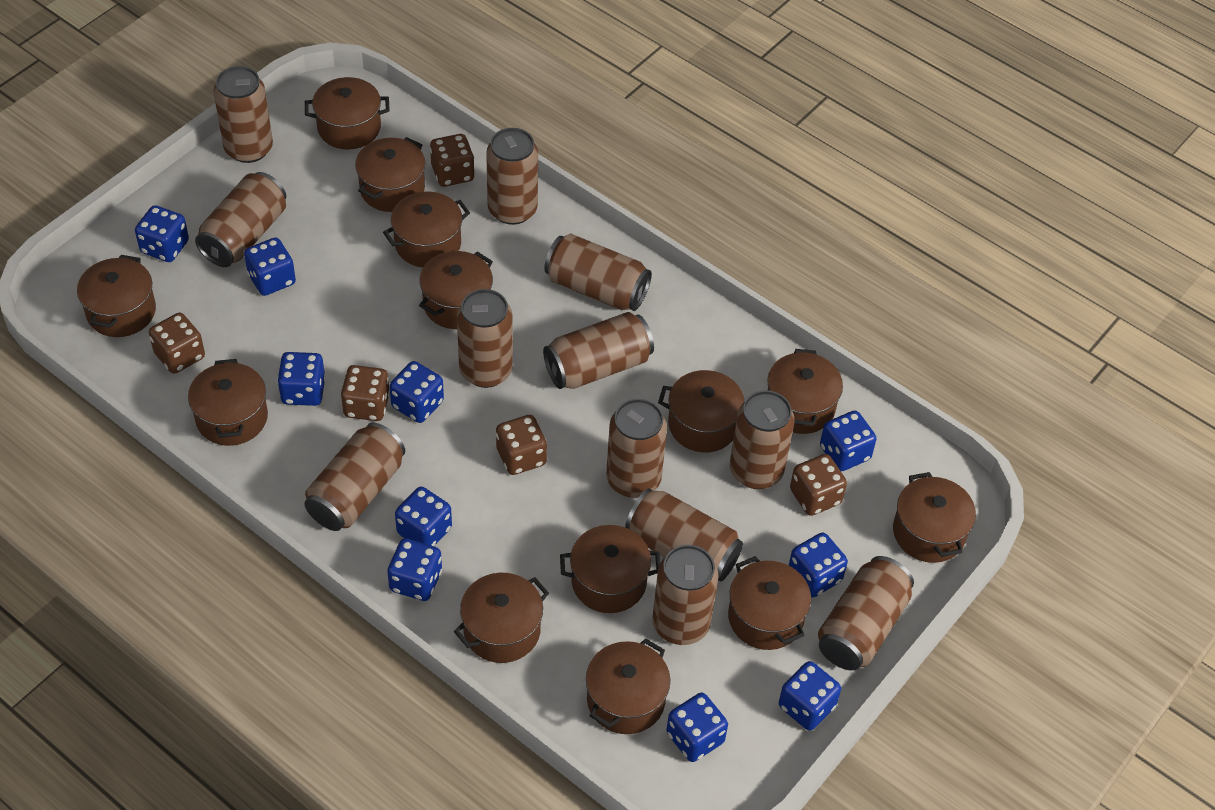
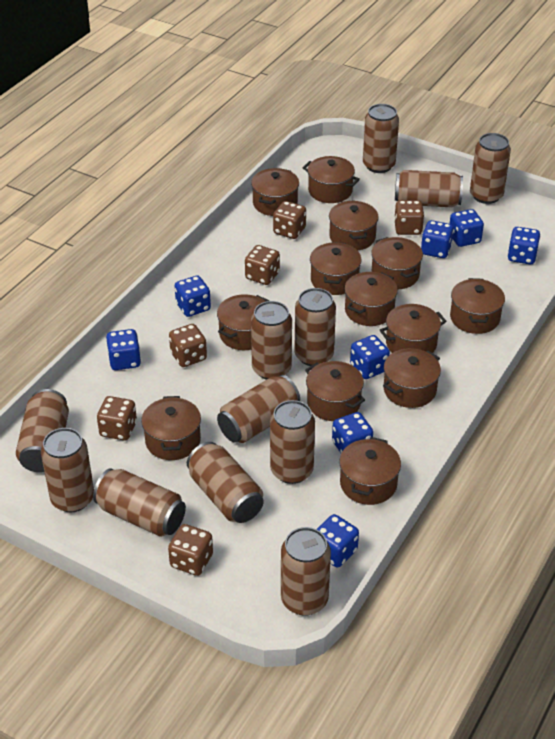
blue dice: 10 -> 8
brown dice: 5 -> 6

